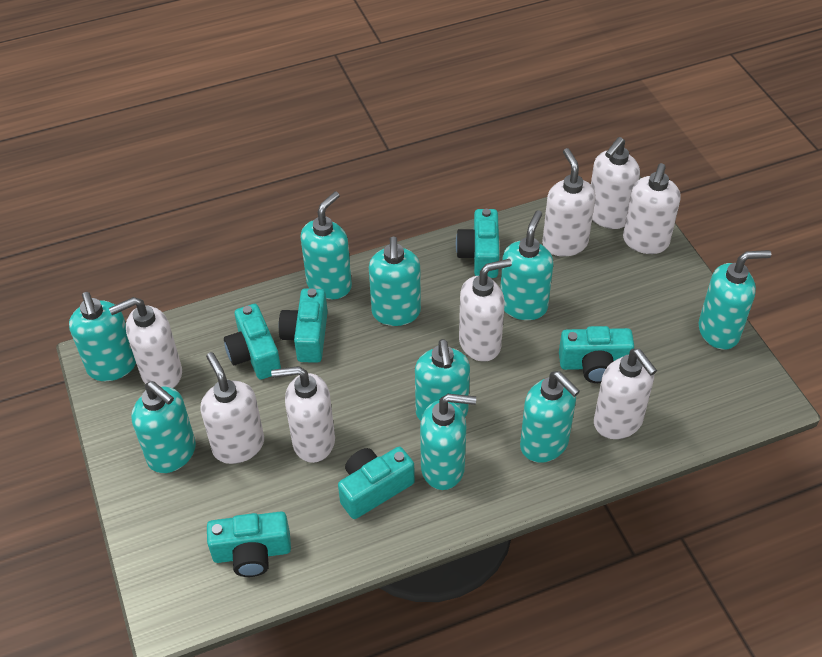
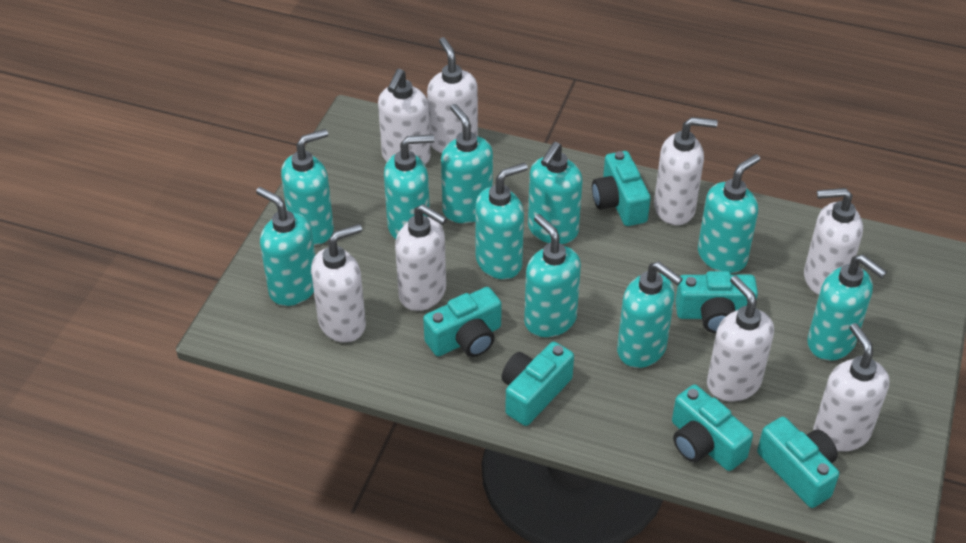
turquoise soap dispenser: 9 -> 10

